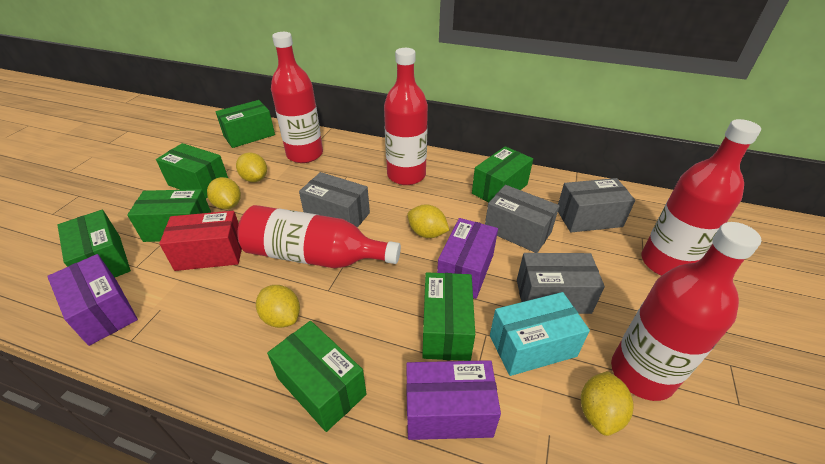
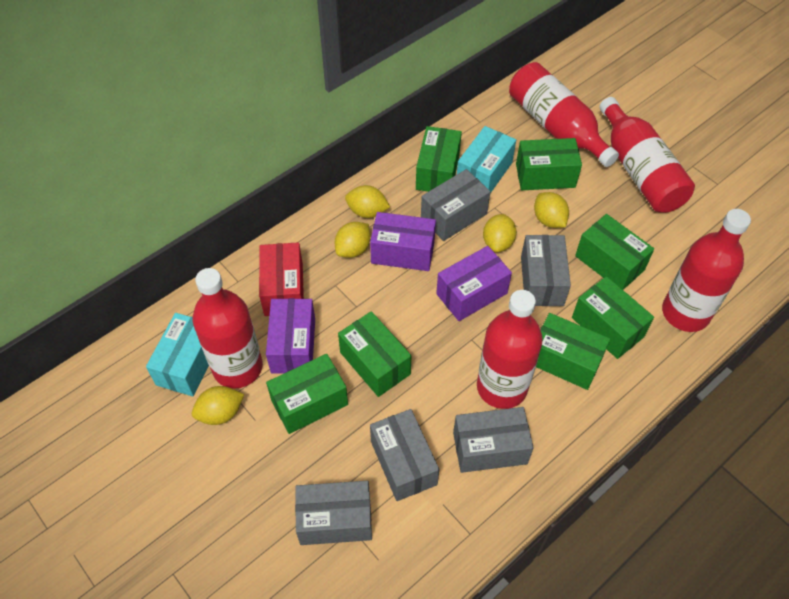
grey box: 4 -> 5
turquoise box: 1 -> 2

